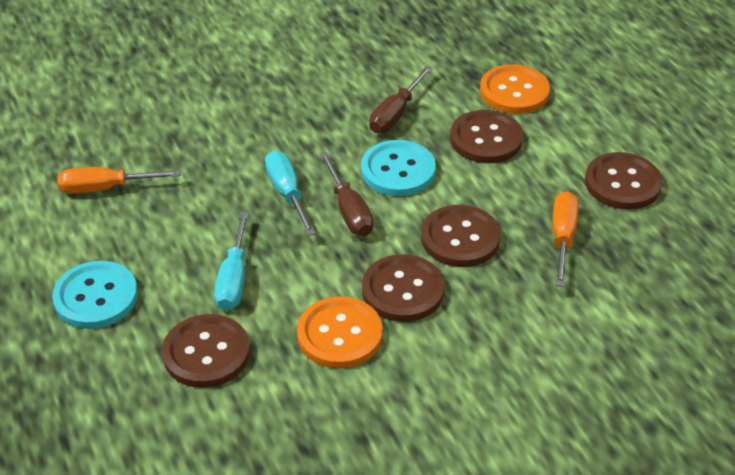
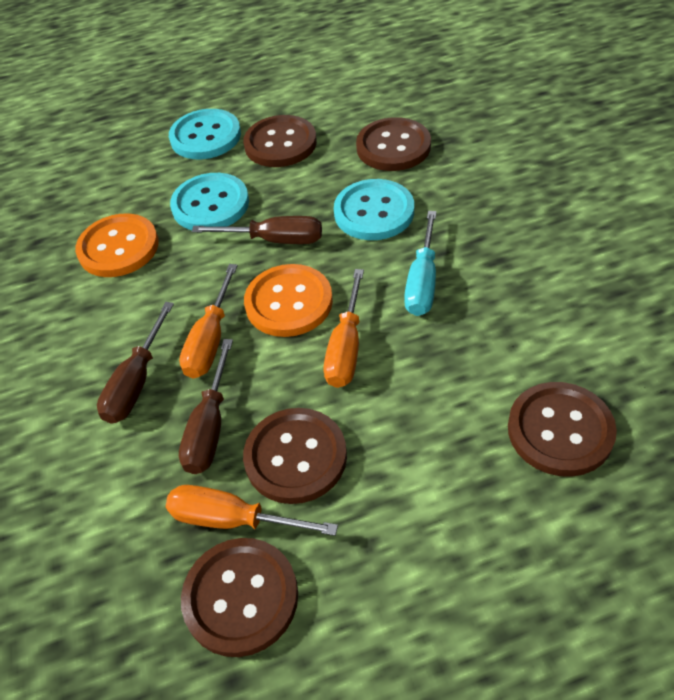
brown screwdriver: 2 -> 3
orange screwdriver: 2 -> 3
turquoise button: 2 -> 3
turquoise screwdriver: 2 -> 1

